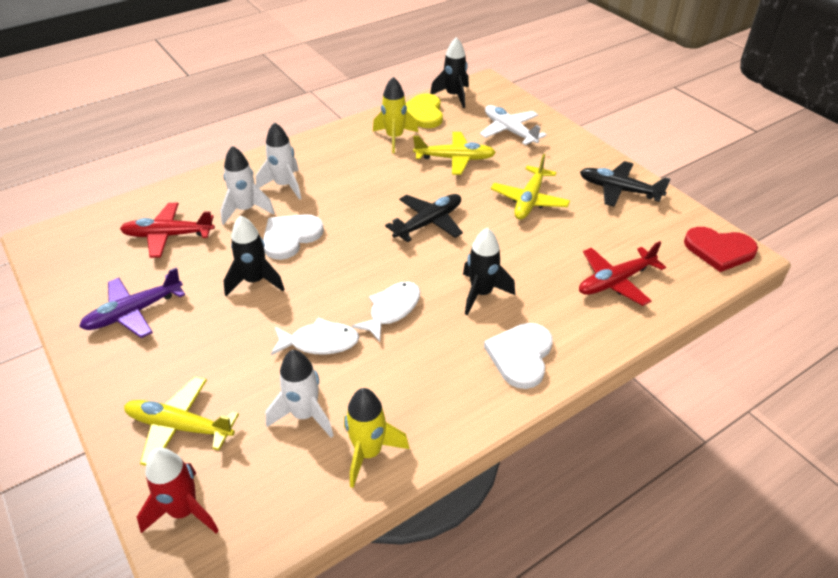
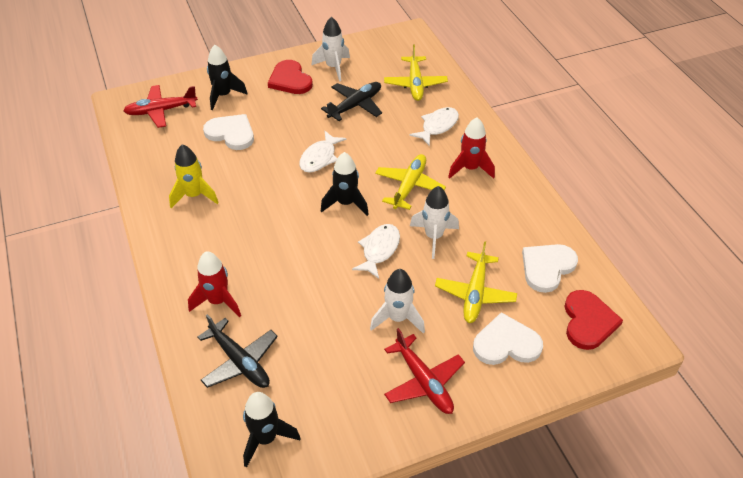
purple plane: 1 -> 0
red heart: 1 -> 2
red rocket: 1 -> 2
white fish: 2 -> 3
white heart: 2 -> 3
white plane: 1 -> 0
yellow heart: 1 -> 0
yellow rocket: 2 -> 1

